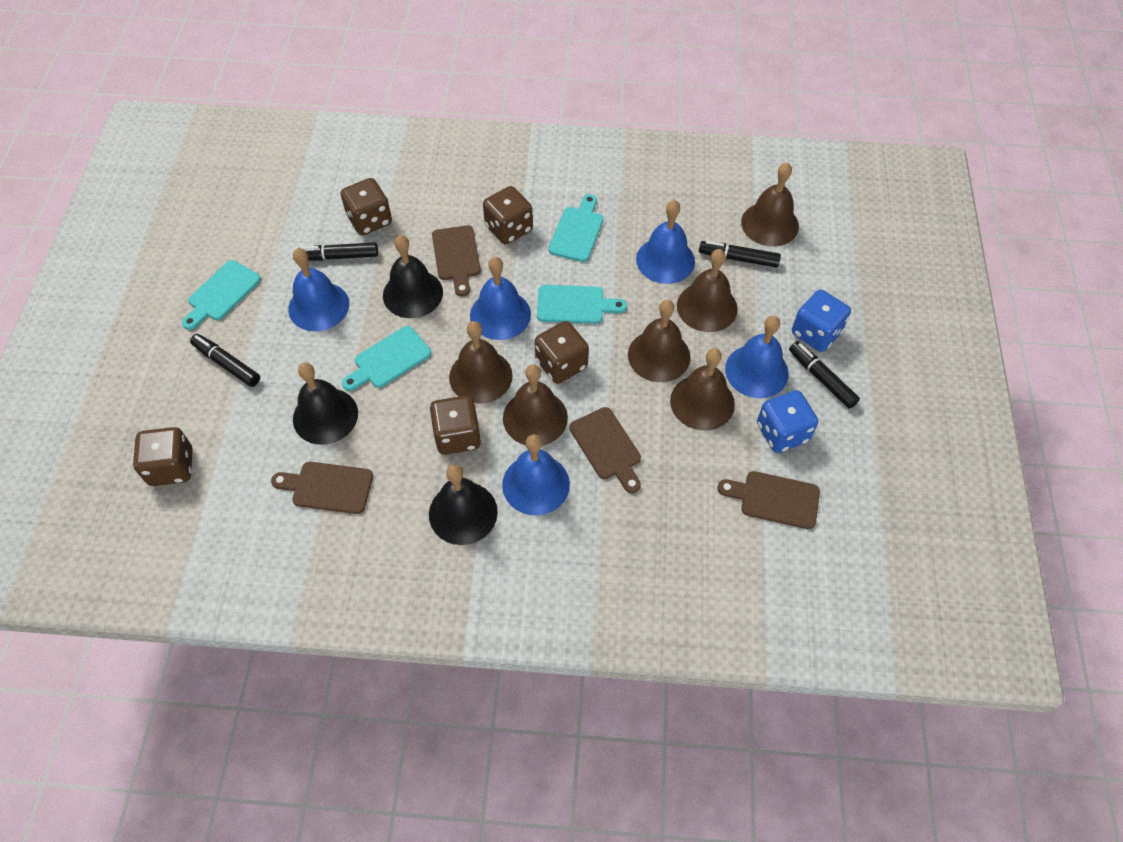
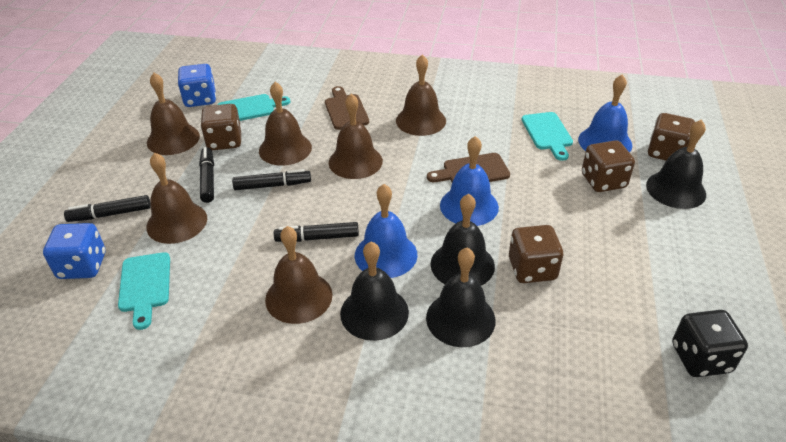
black bell: 3 -> 4
black dice: 0 -> 1
blue bell: 5 -> 3
brown cutting board: 4 -> 2
brown dice: 5 -> 4
turquoise cutting board: 4 -> 3

